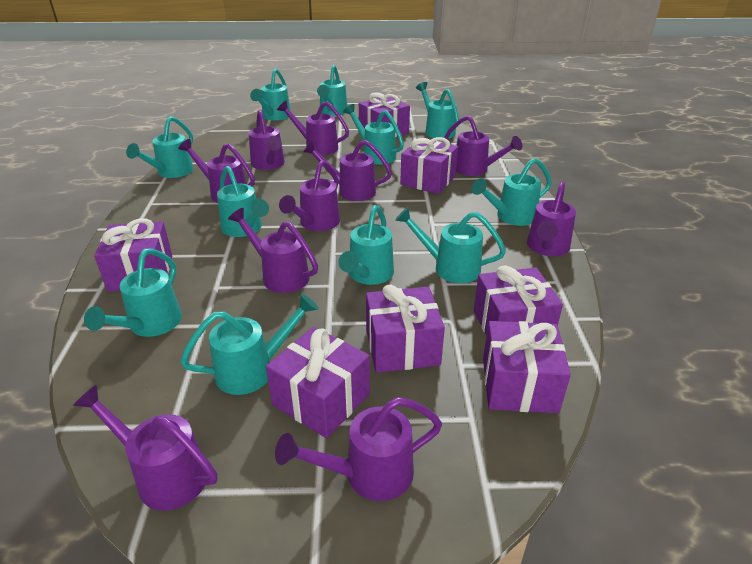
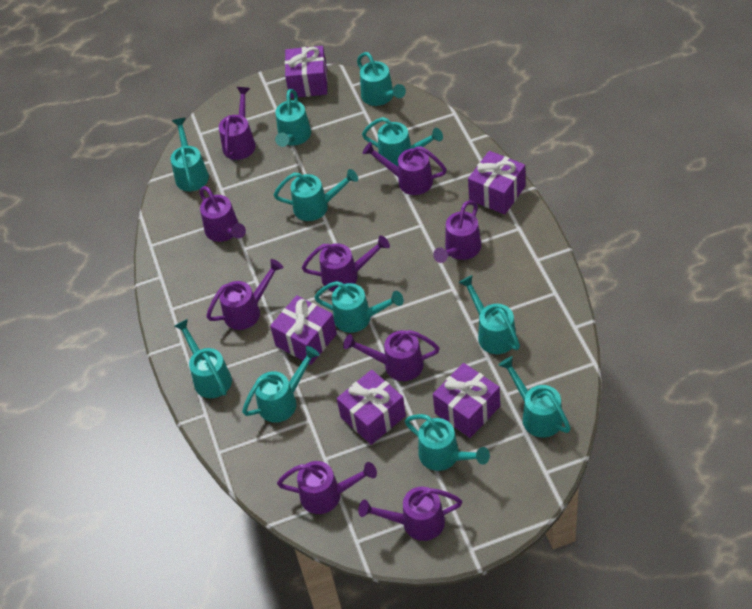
purple gift: 7 -> 5
purple watering can: 10 -> 9

